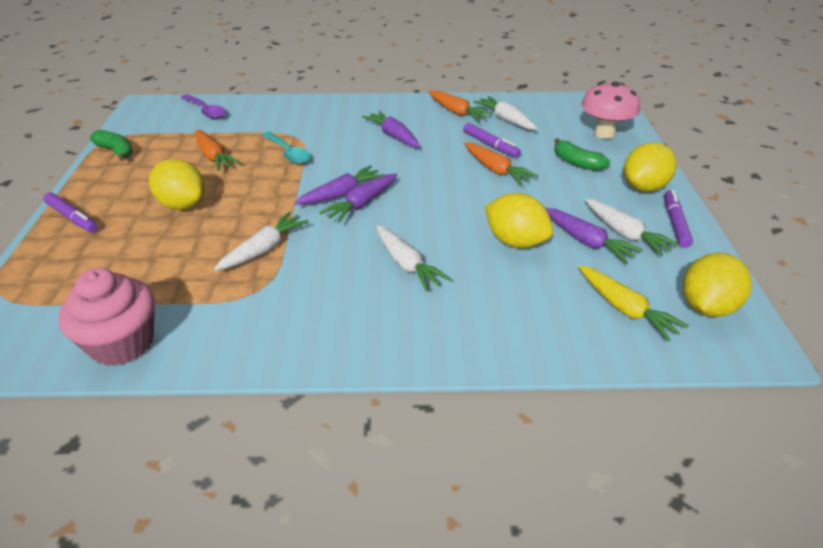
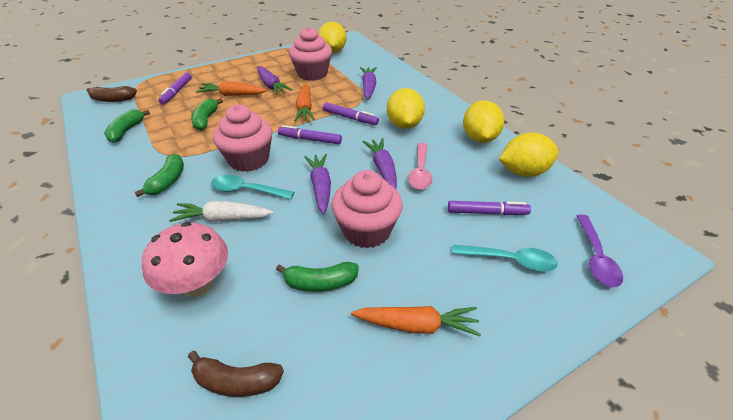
brown banana: 0 -> 2
green banana: 2 -> 4
pink cupcake: 1 -> 3
pink spoon: 0 -> 1
purple marker: 3 -> 4
turquoise spoon: 1 -> 2
white carrot: 4 -> 1
yellow carrot: 1 -> 0

